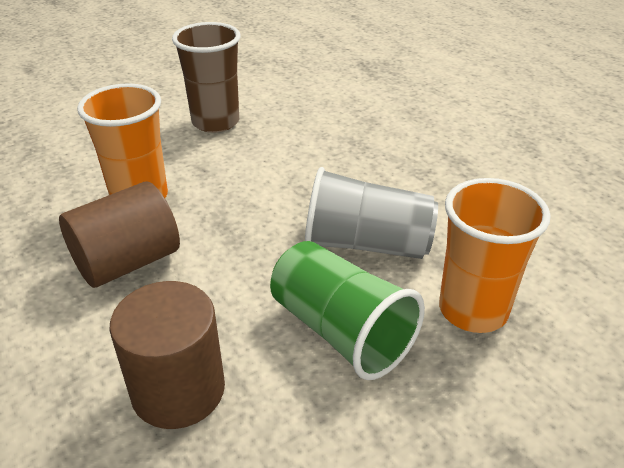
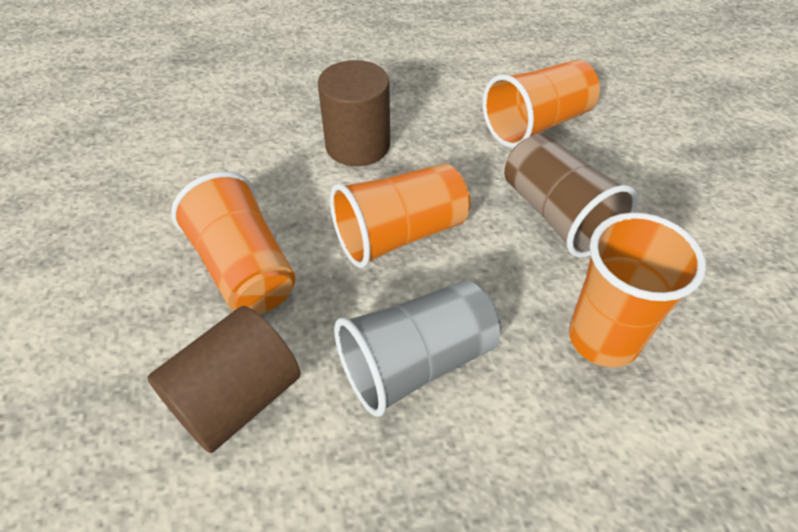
green cup: 1 -> 0
orange cup: 2 -> 4

